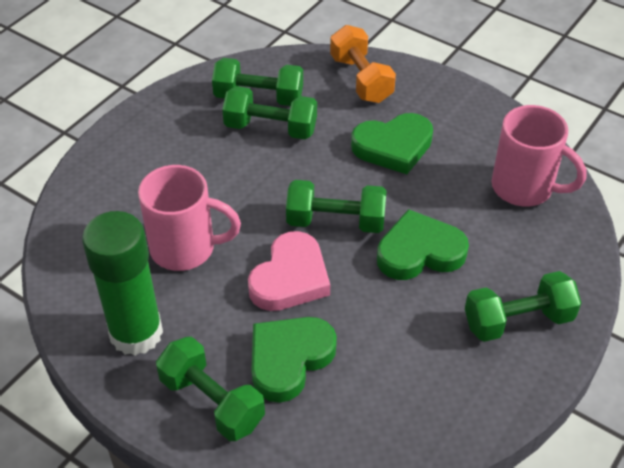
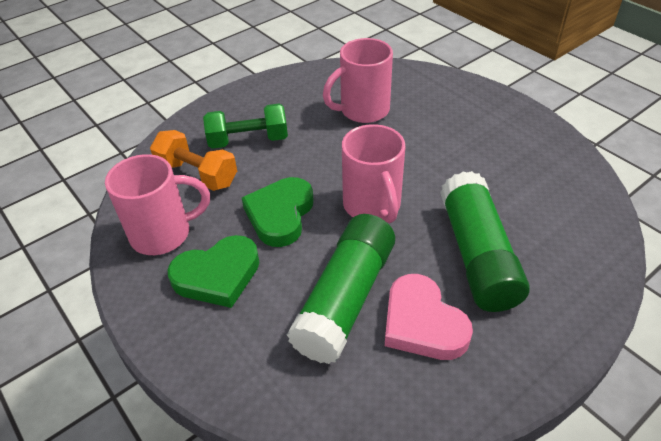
green dumbbell: 5 -> 1
green glue stick: 1 -> 2
green heart: 3 -> 2
pink mug: 2 -> 3

